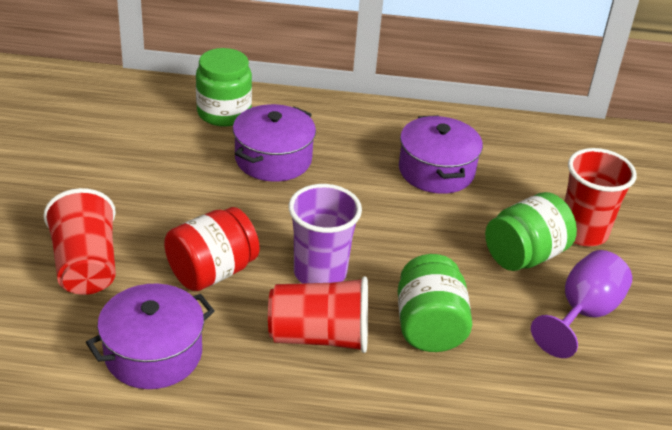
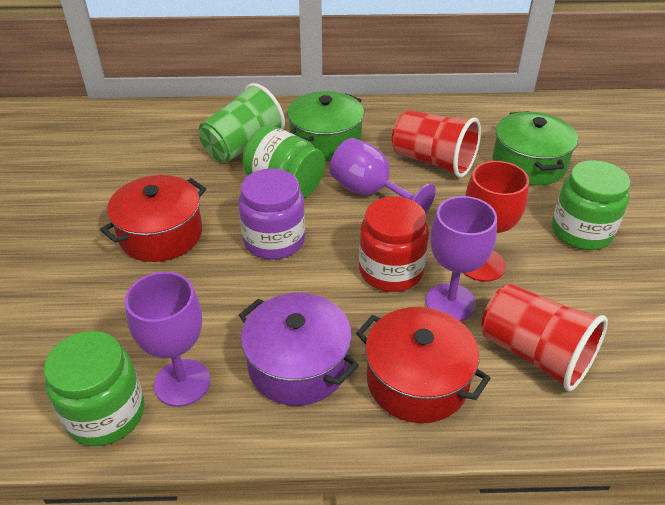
green cup: 0 -> 1
green pot: 0 -> 2
purple cup: 1 -> 0
purple goblet: 1 -> 3
purple jar: 0 -> 1
purple pot: 3 -> 1
red cup: 3 -> 2
red goblet: 0 -> 1
red pot: 0 -> 2

